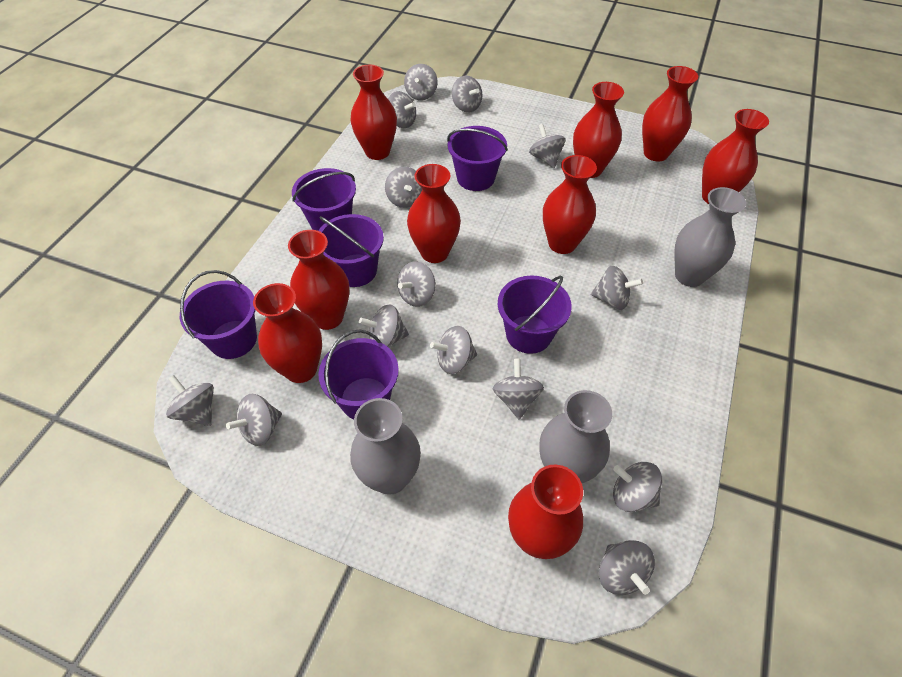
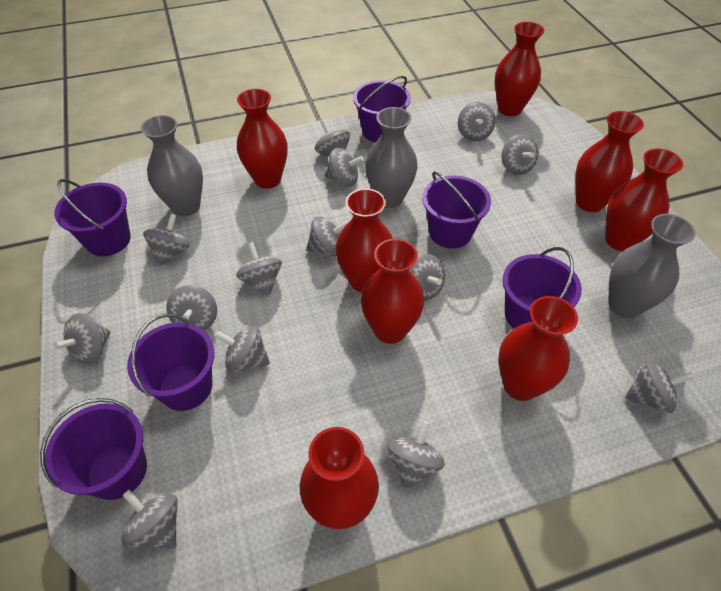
red vase: 9 -> 8

